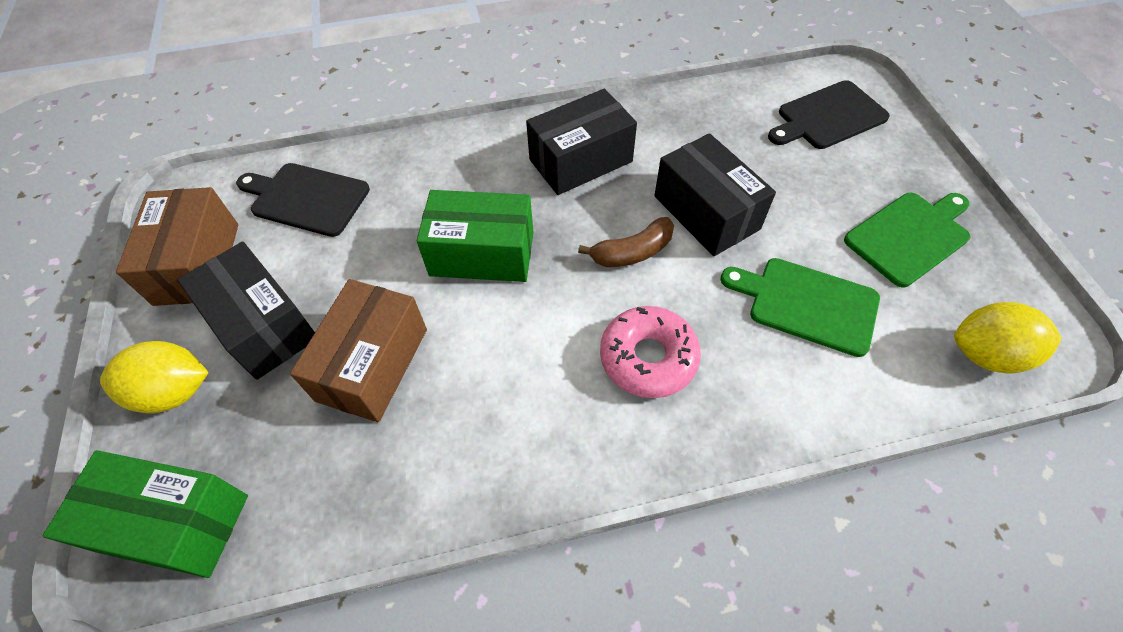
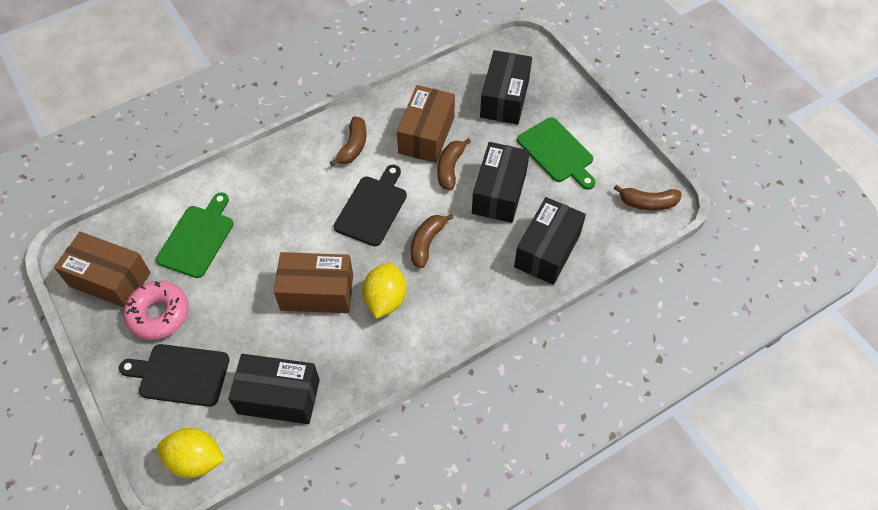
black box: 3 -> 4
brown banana: 1 -> 4
brown box: 2 -> 3
green box: 2 -> 0

